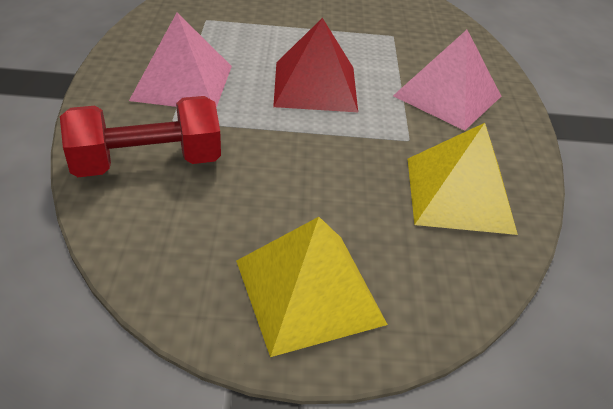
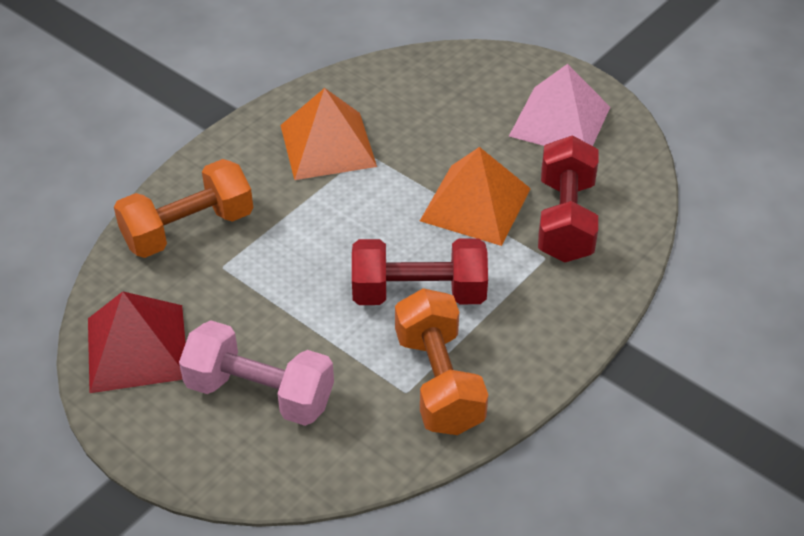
orange dumbbell: 0 -> 2
orange pyramid: 0 -> 2
pink dumbbell: 0 -> 1
pink pyramid: 2 -> 1
red dumbbell: 1 -> 2
yellow pyramid: 2 -> 0

